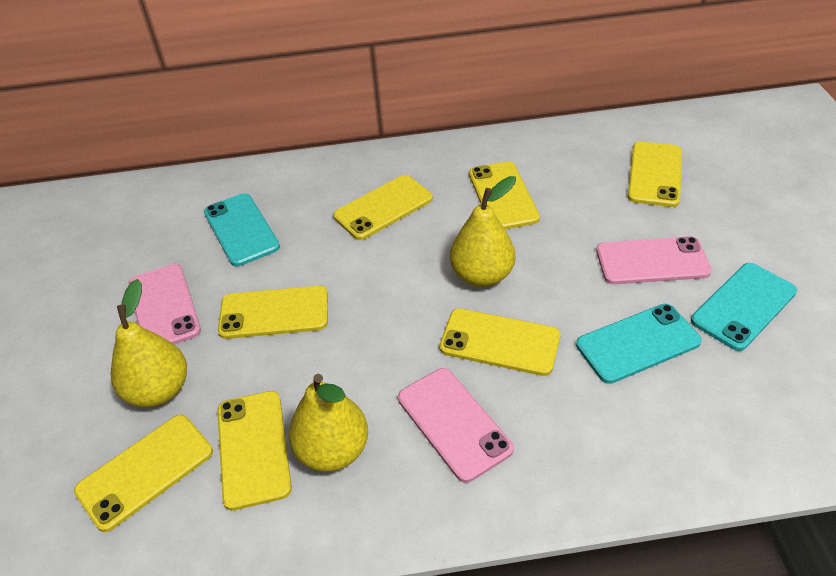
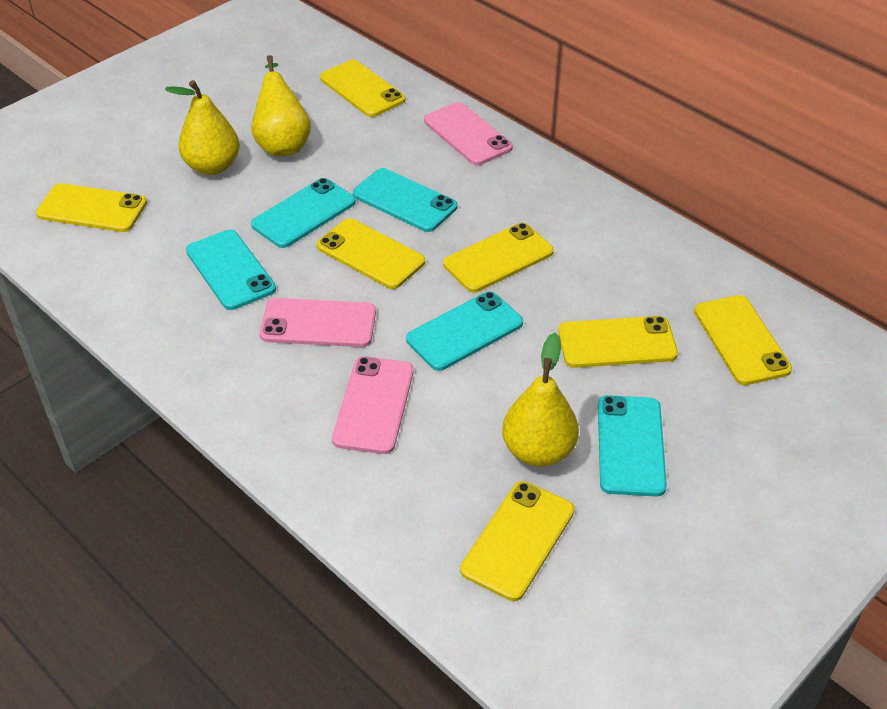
turquoise phone: 3 -> 5

